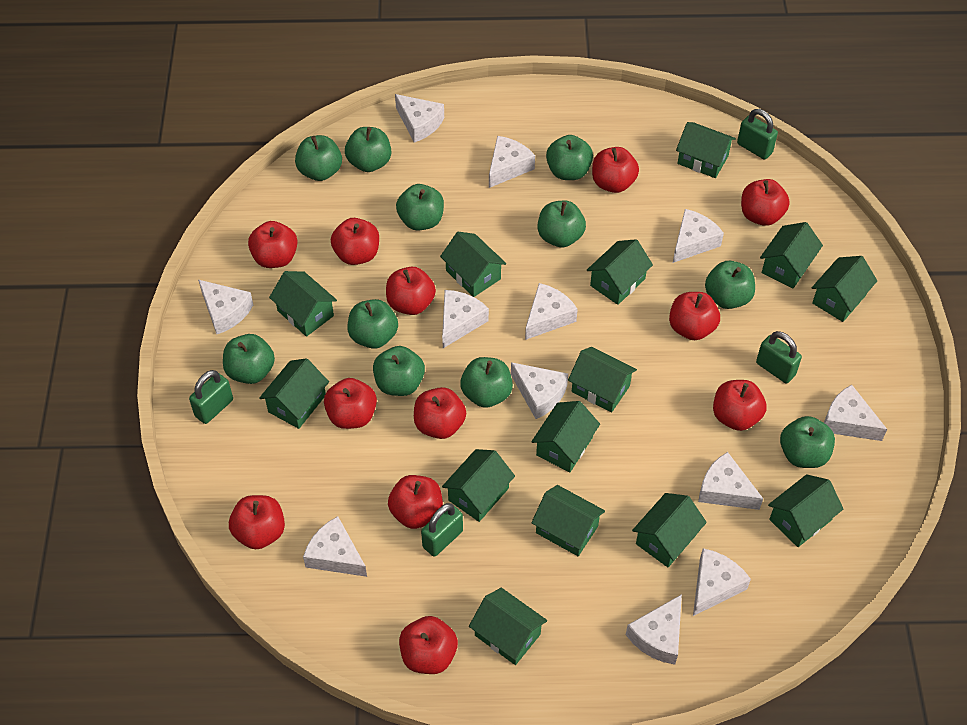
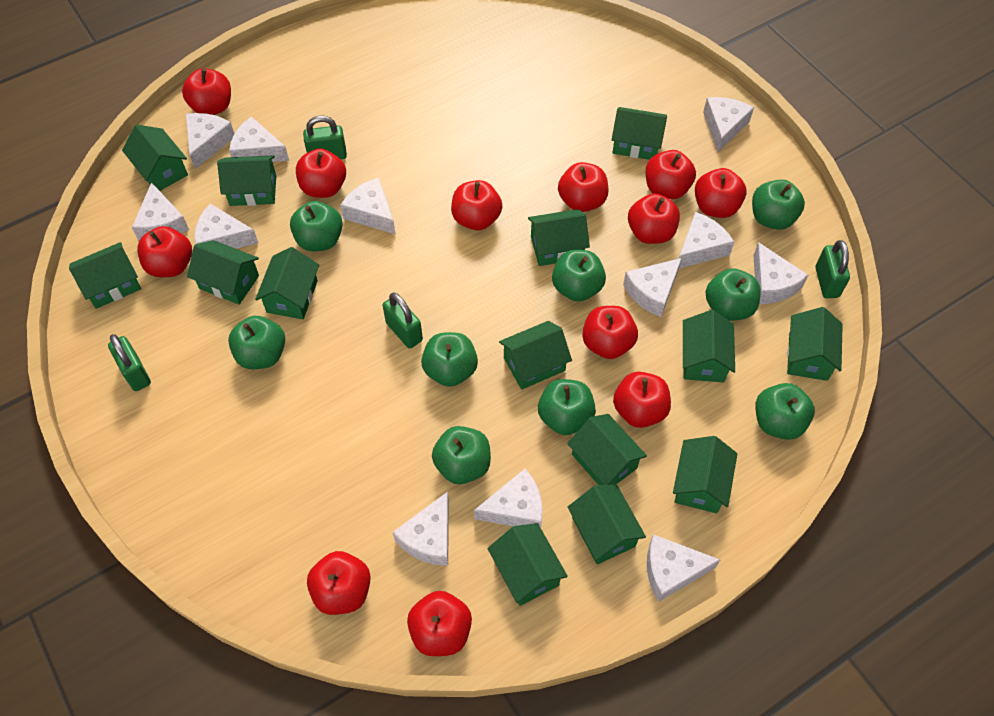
green apple: 11 -> 9

